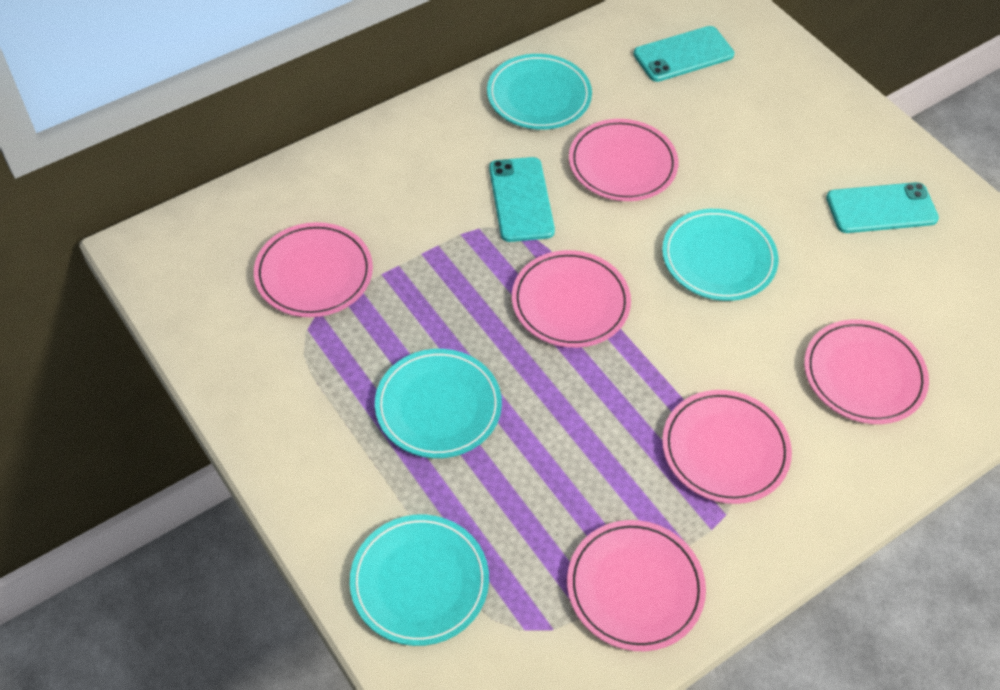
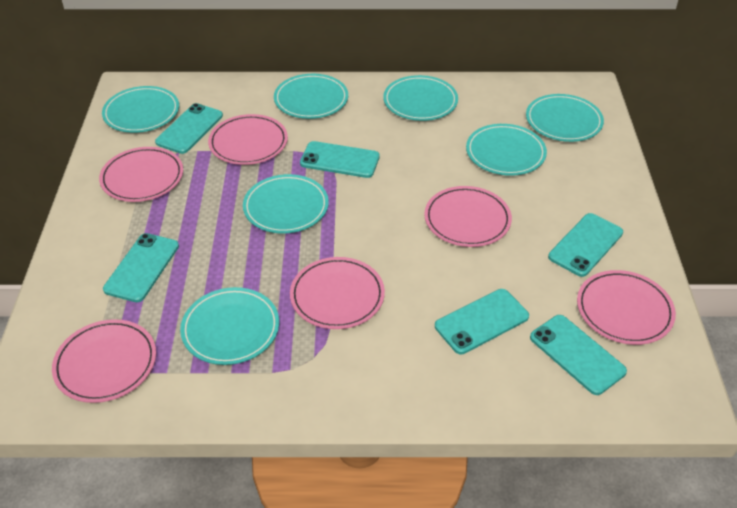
turquoise phone: 3 -> 6
turquoise plate: 4 -> 7

